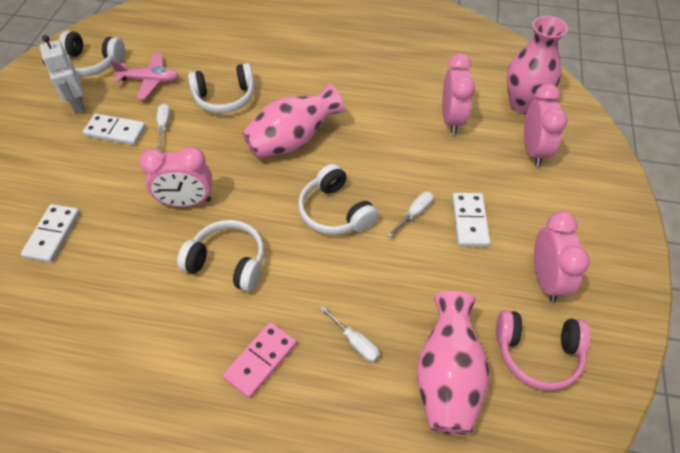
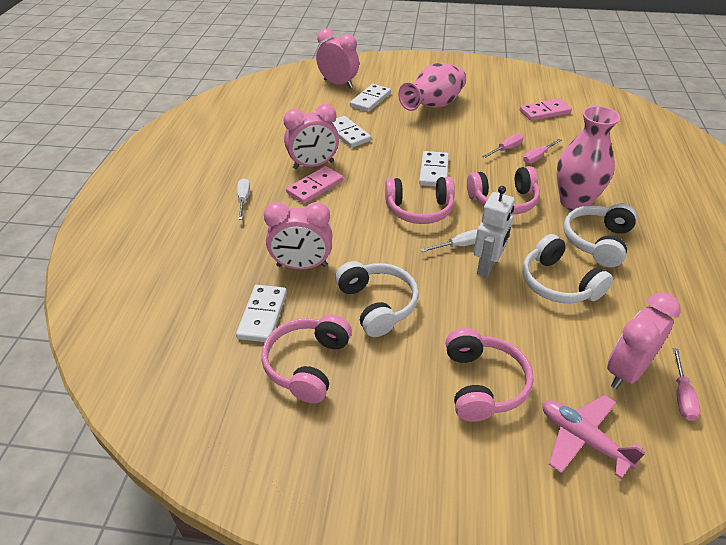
pink domino: 1 -> 2
pink headphones: 1 -> 4
pink screwdriver: 0 -> 3
pink vase: 3 -> 2
white domino: 3 -> 4
white headphones: 4 -> 3
white screwdriver: 3 -> 2

